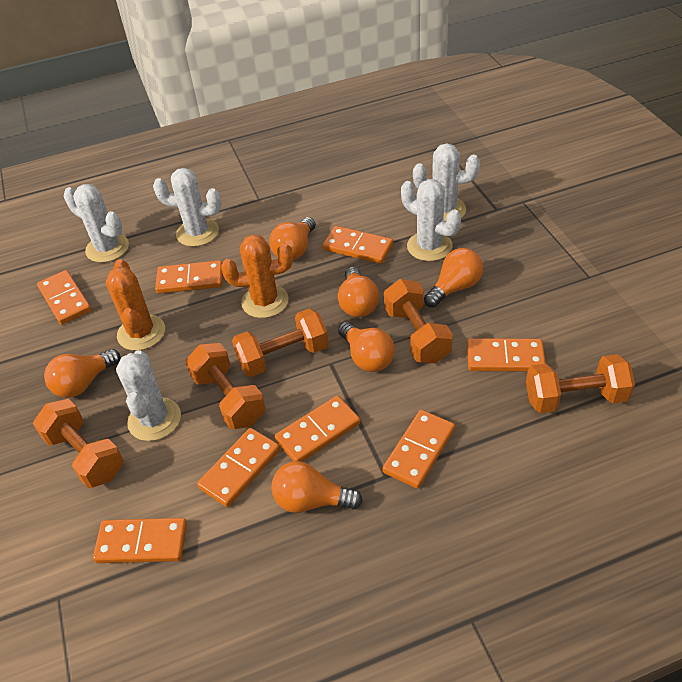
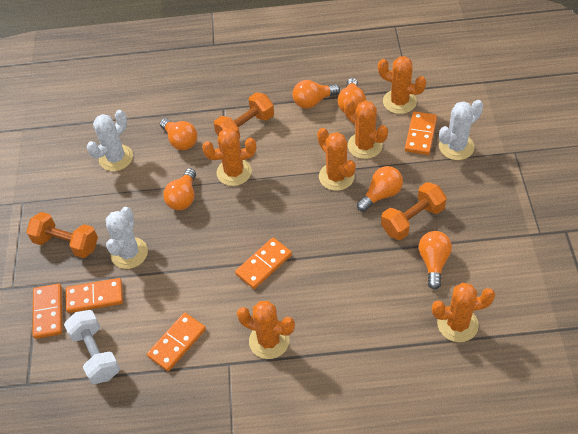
orange cactus: 2 -> 6
orange domino: 8 -> 5
orange dumbbell: 5 -> 3
white cactus: 5 -> 3
white dumbbell: 0 -> 1

